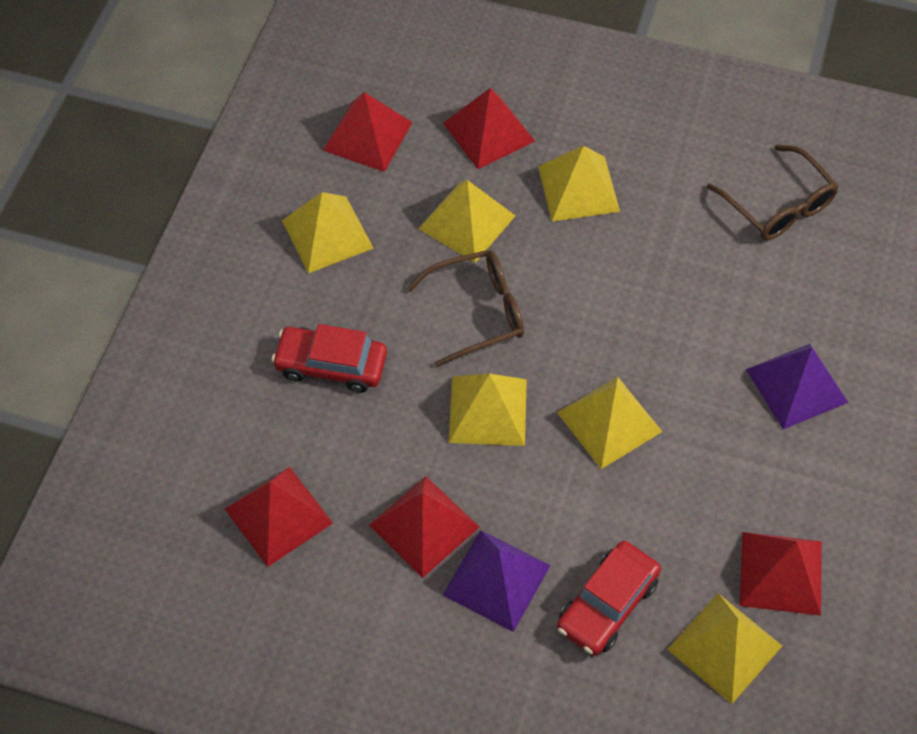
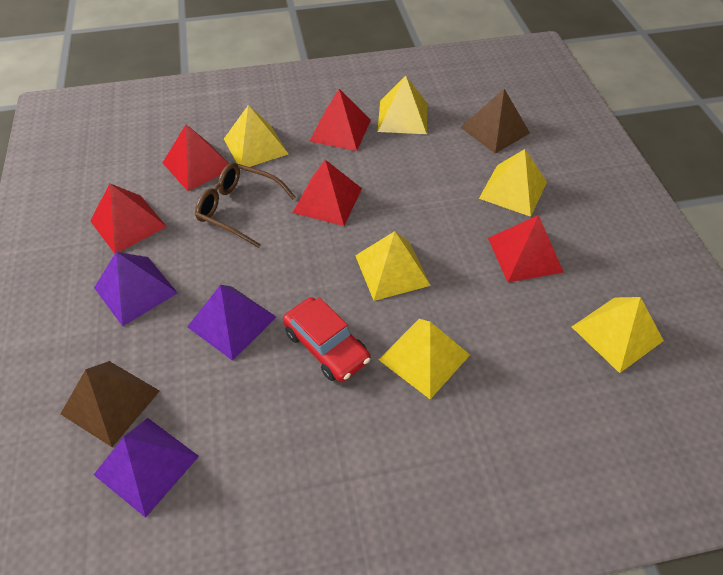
brown glasses: 2 -> 1
brown pyramid: 0 -> 2
purple pyramid: 2 -> 3
red car: 2 -> 1

